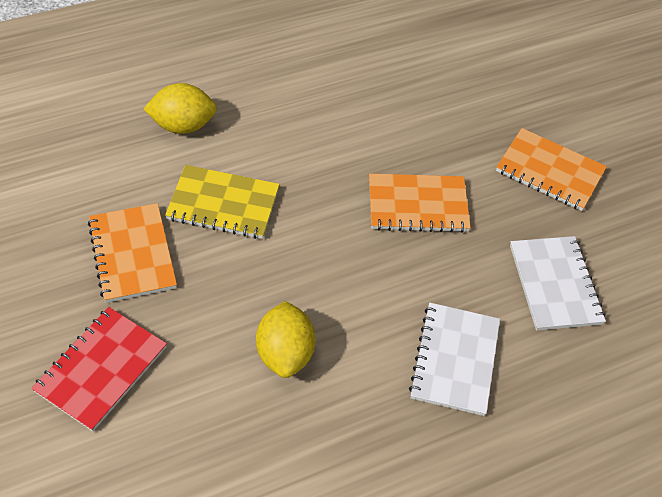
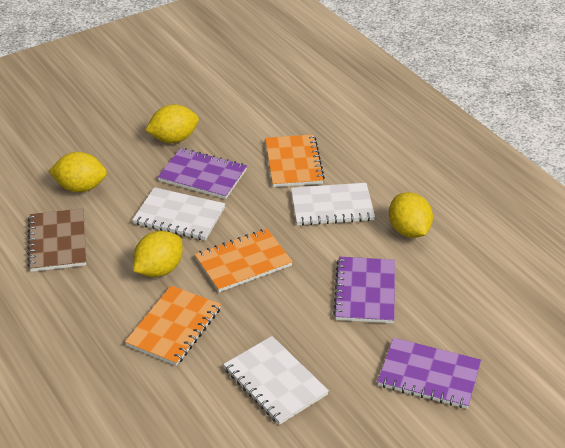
brown notebook: 0 -> 1
purple notebook: 0 -> 3
red notebook: 1 -> 0
white notebook: 2 -> 3
yellow lemon: 2 -> 4
yellow notebook: 1 -> 0

